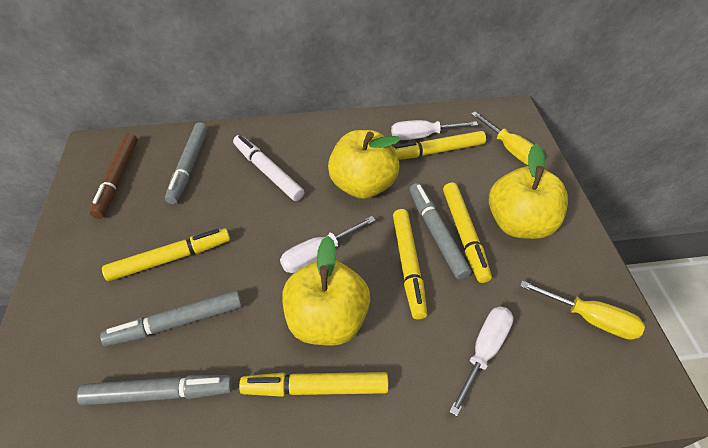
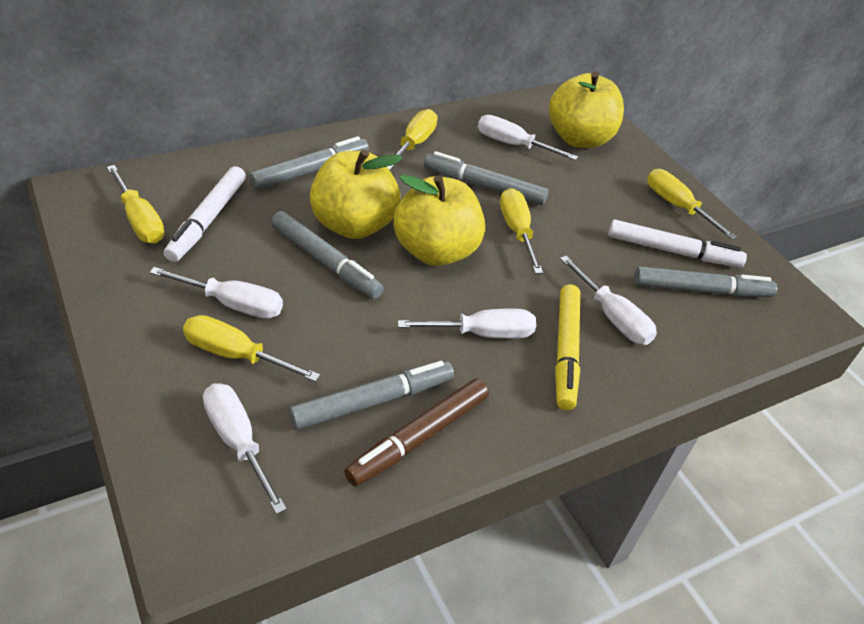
grey marker: 4 -> 5
white marker: 1 -> 2
white screwdriver: 3 -> 5
yellow marker: 5 -> 1
yellow screwdriver: 2 -> 5

